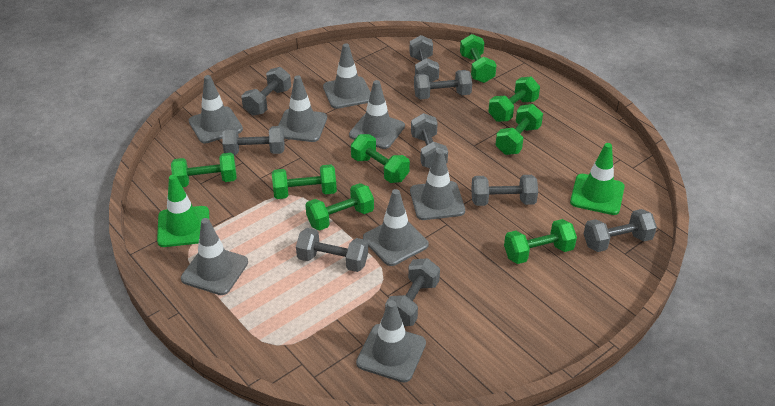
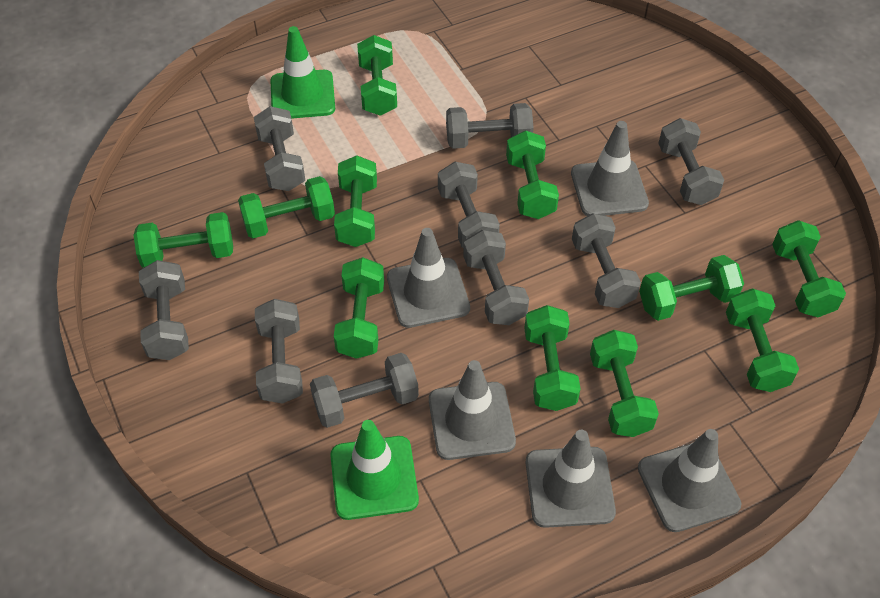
green dumbbell: 8 -> 11
grey traffic cone: 8 -> 5

